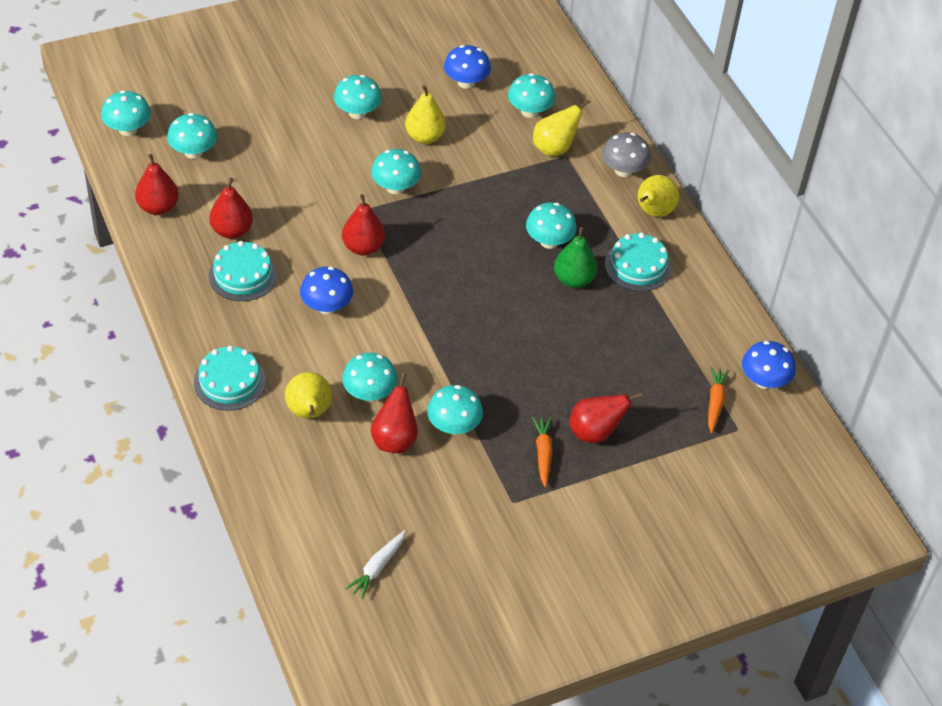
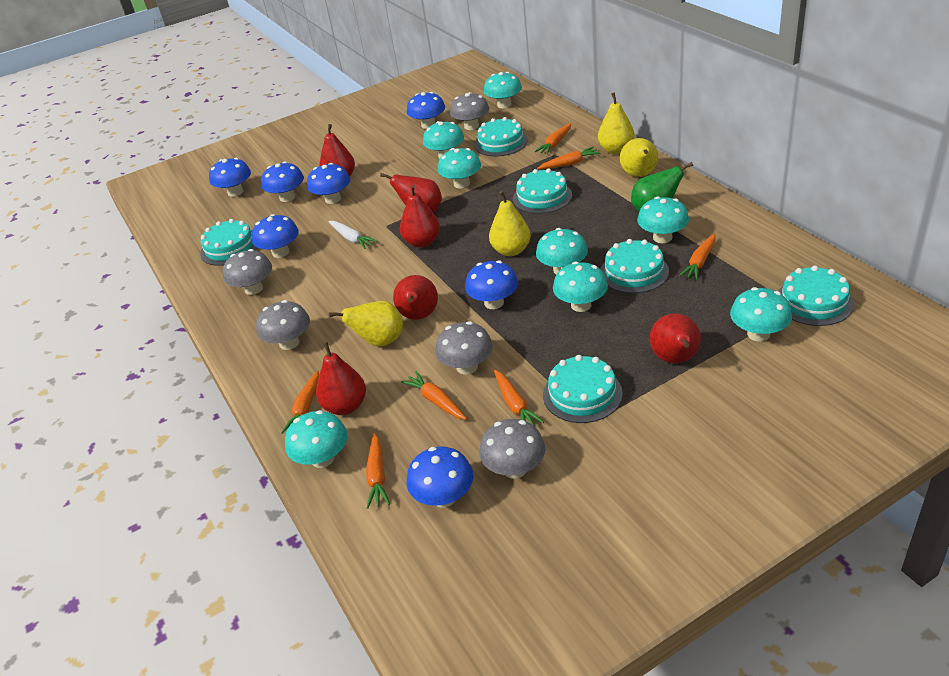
blue mushroom: 3 -> 7
grey mushroom: 1 -> 5
orange carrot: 2 -> 7
red pear: 5 -> 6
turquoise cake: 3 -> 6

